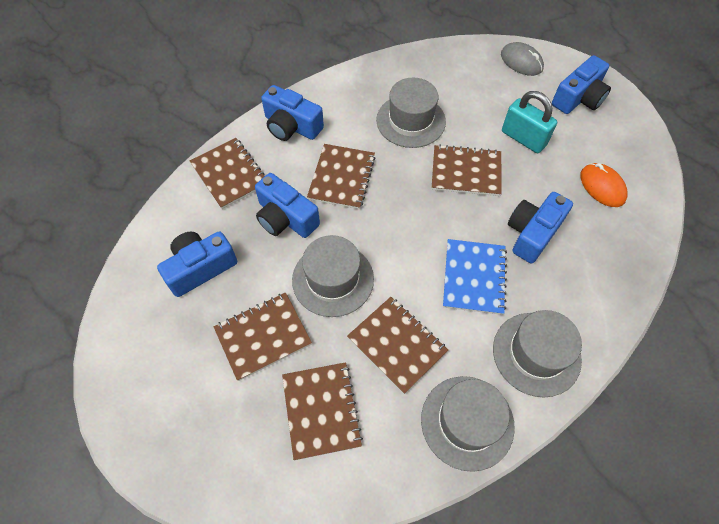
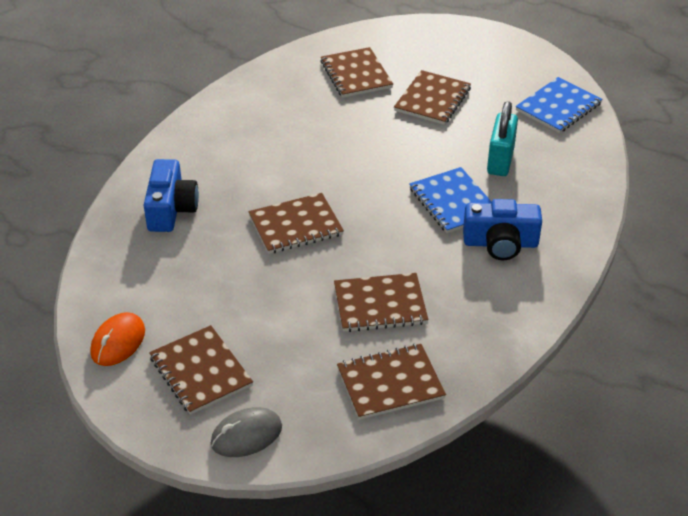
blue camera: 5 -> 2
blue notebook: 1 -> 2
grey hat: 4 -> 0

